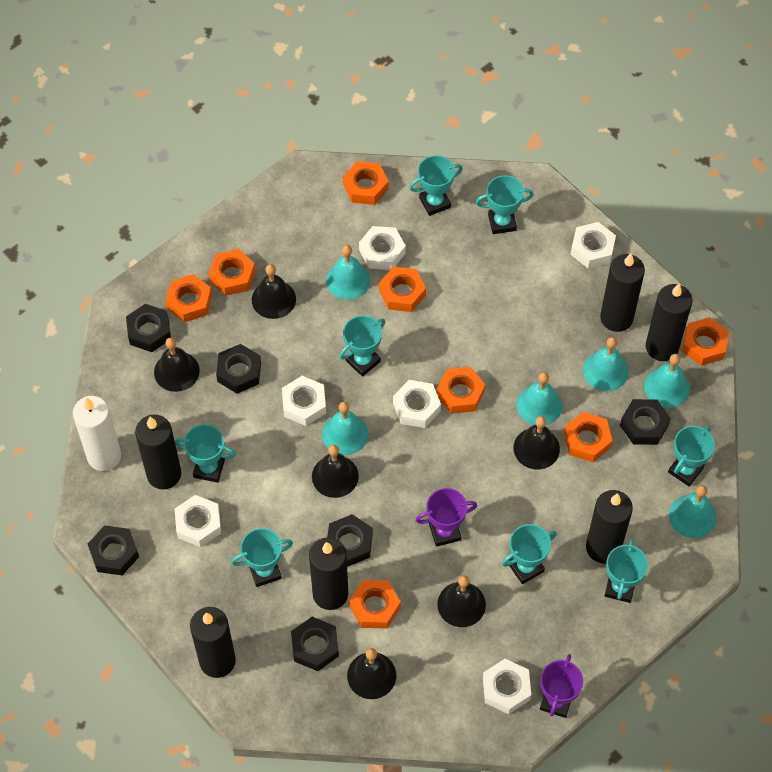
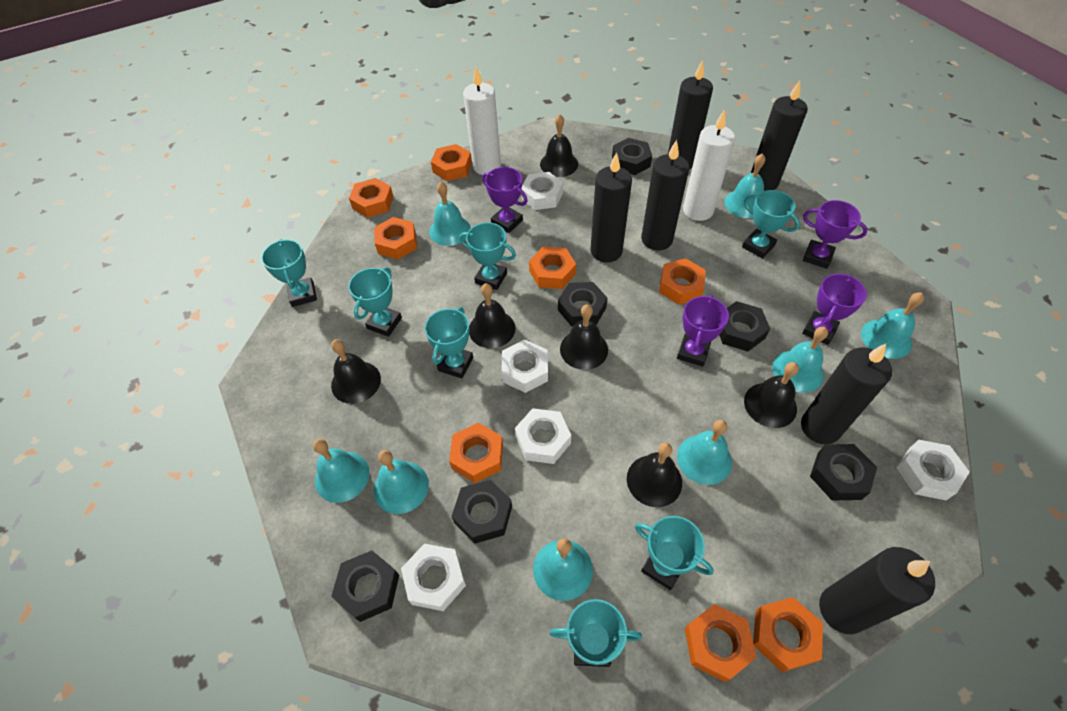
purple trophy: 2 -> 4
turquoise bell: 6 -> 8
turquoise trophy: 8 -> 7
white candle: 1 -> 2
white nut: 6 -> 5

